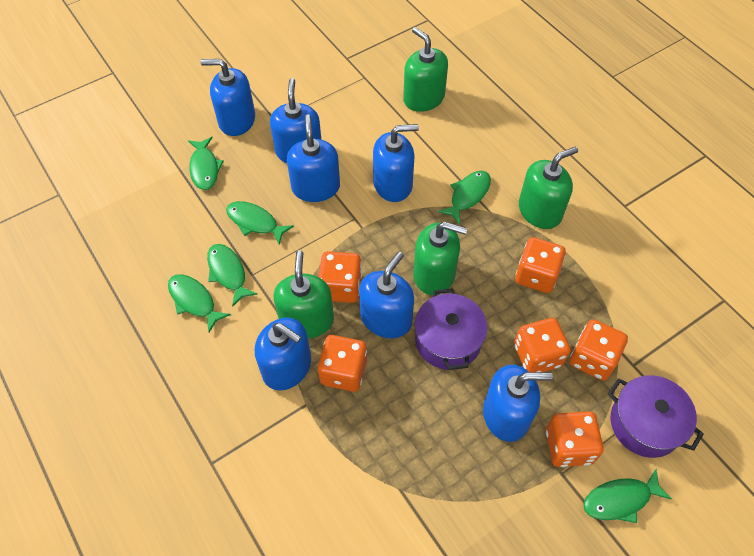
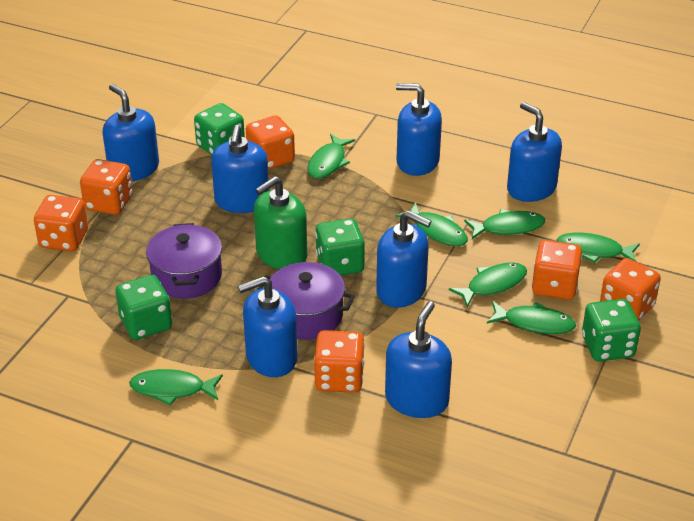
green dice: 0 -> 4
green fish: 6 -> 7
green soap dispenser: 4 -> 1

